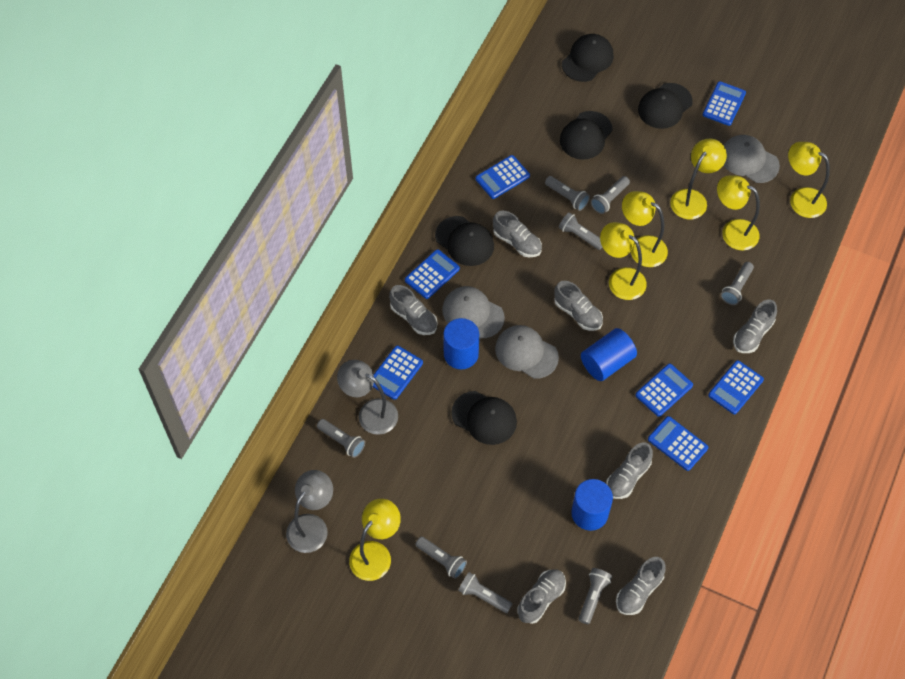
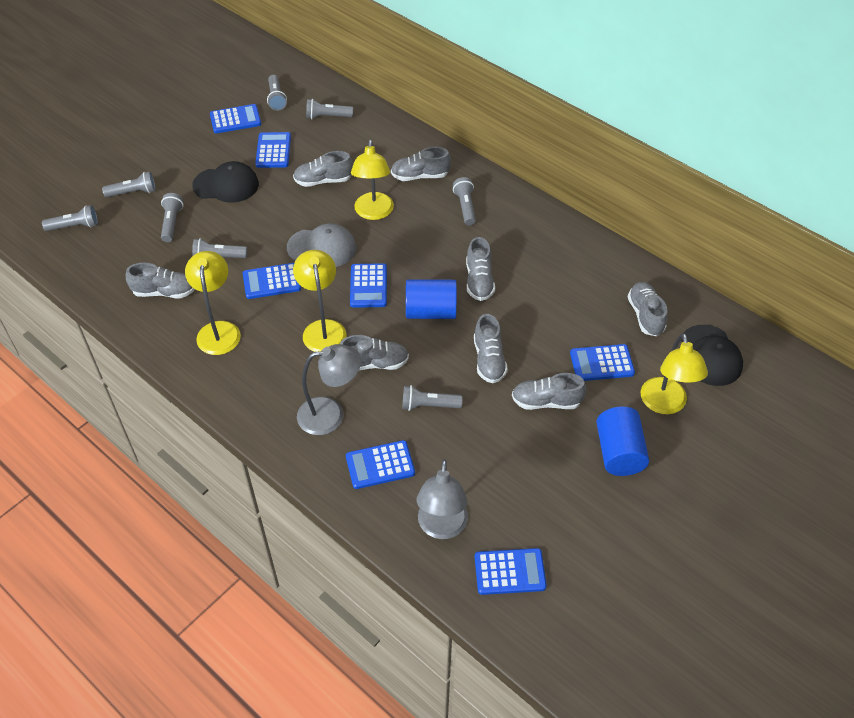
black cap: 5 -> 2
blue cylinder: 3 -> 2
grey cap: 3 -> 1
grey shoe: 7 -> 8
yellow lamp: 6 -> 4

